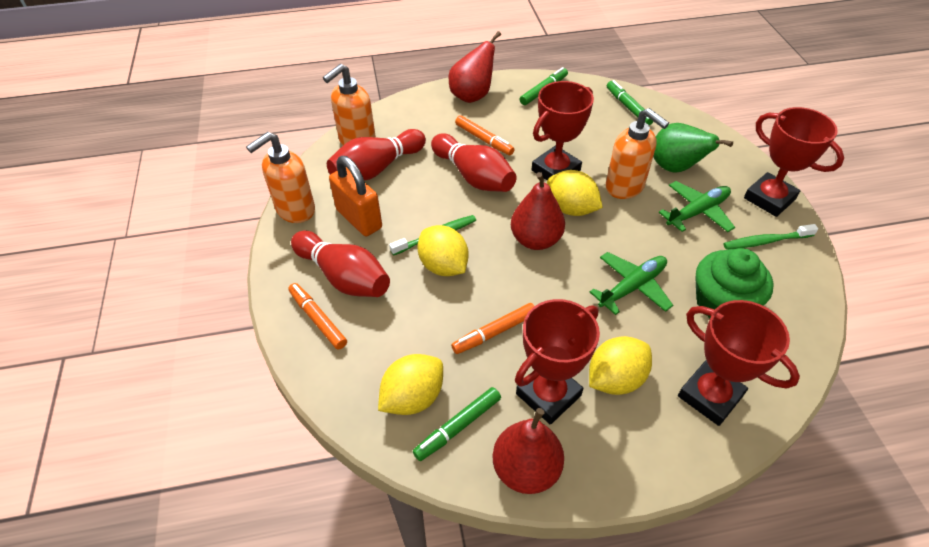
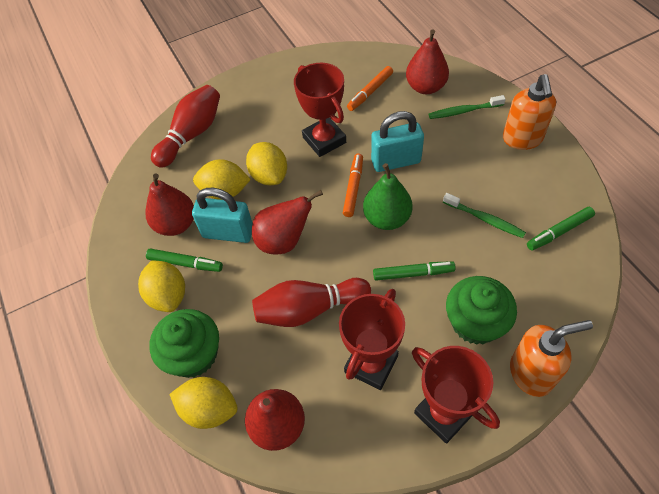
green cupcake: 1 -> 2
green plane: 2 -> 0
orange marker: 3 -> 2
orange padlock: 1 -> 0
orange soap dispenser: 3 -> 2
red bowling pin: 3 -> 2
red pear: 3 -> 4
red trophy: 4 -> 3
turquoise padlock: 0 -> 2

